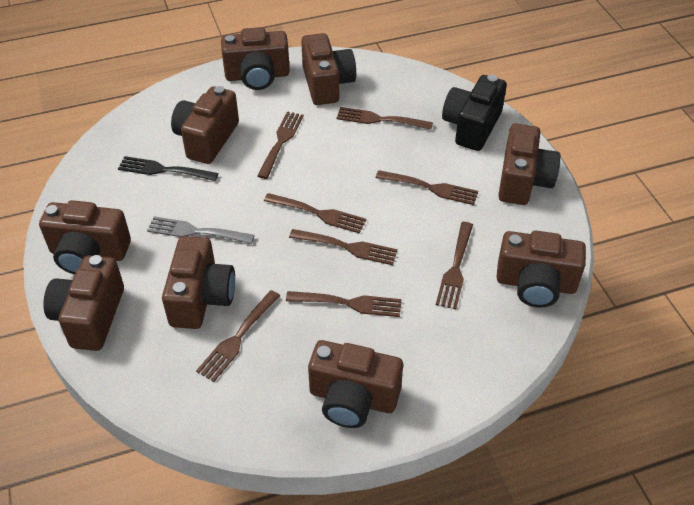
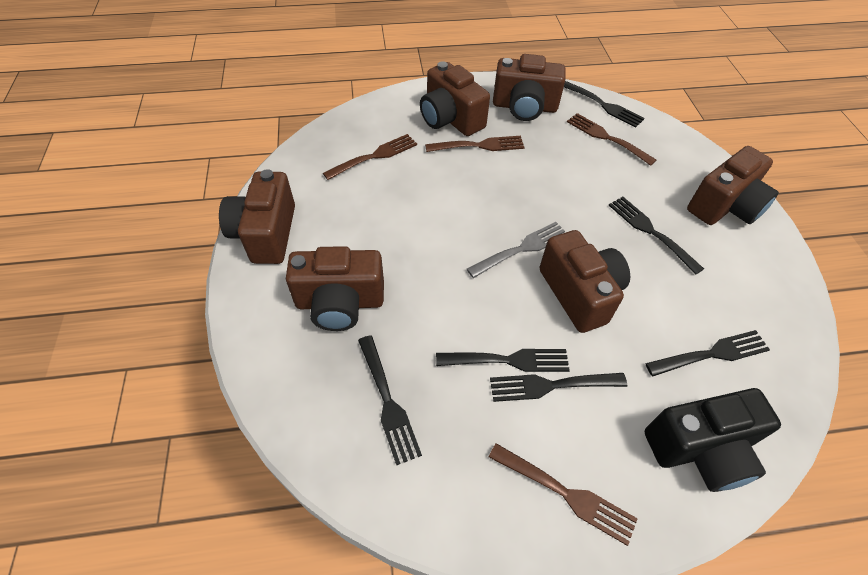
black fork: 1 -> 6
brown camera: 9 -> 6
brown fork: 8 -> 4

